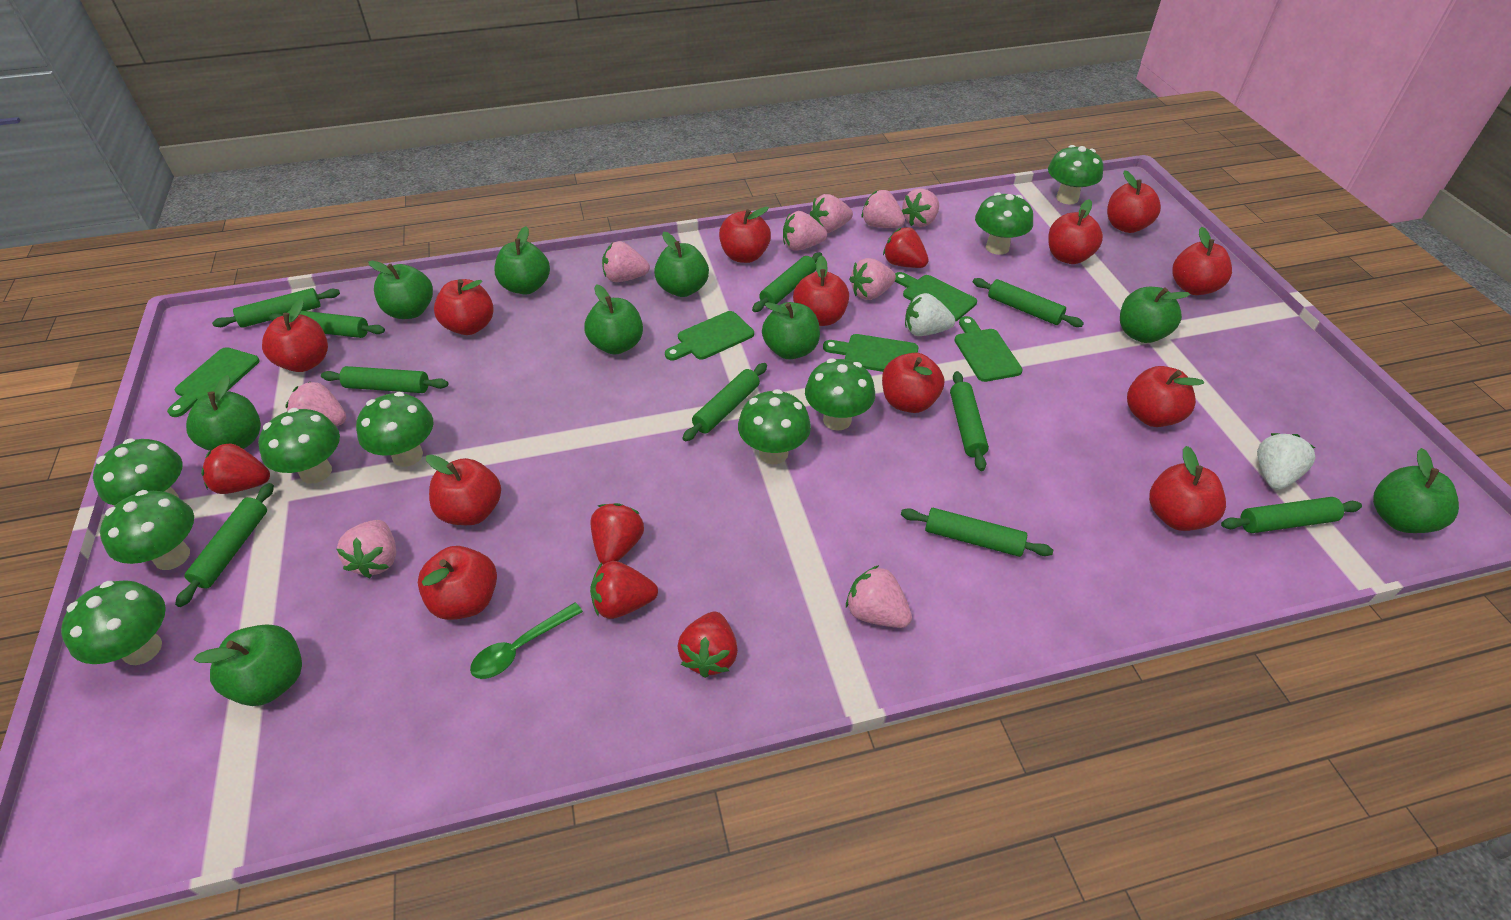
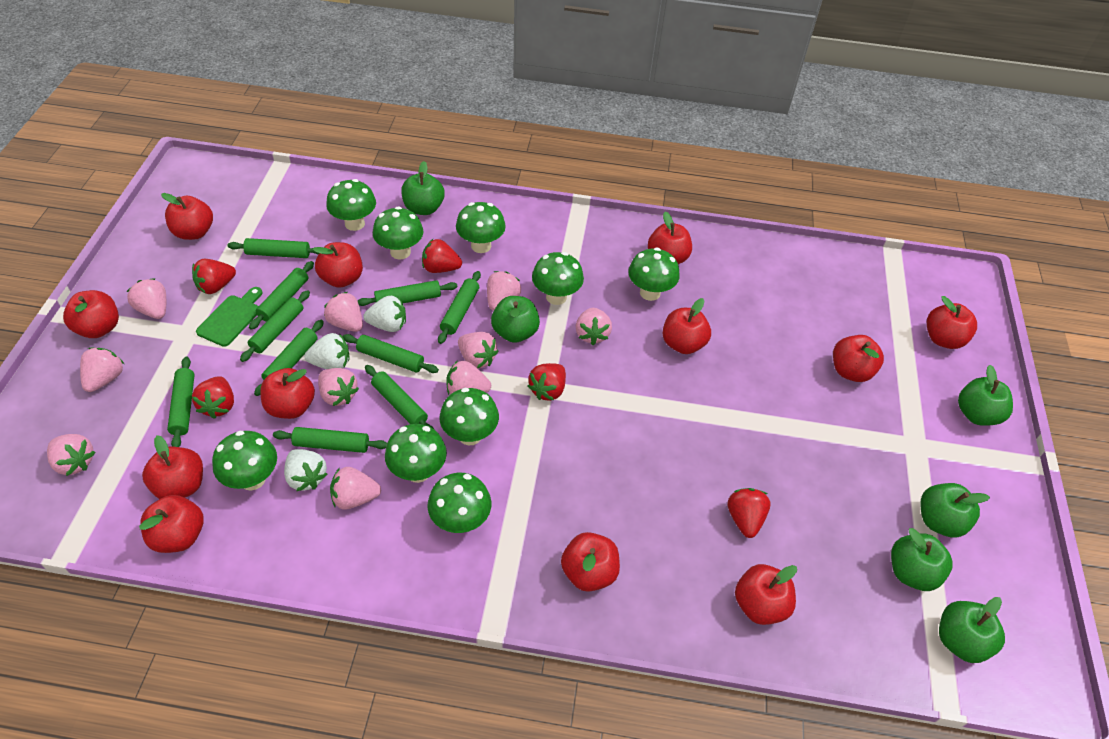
green apple: 9 -> 6
green cutting board: 5 -> 1
green spoon: 1 -> 0
pink strawberry: 9 -> 10
white strawberry: 2 -> 3

